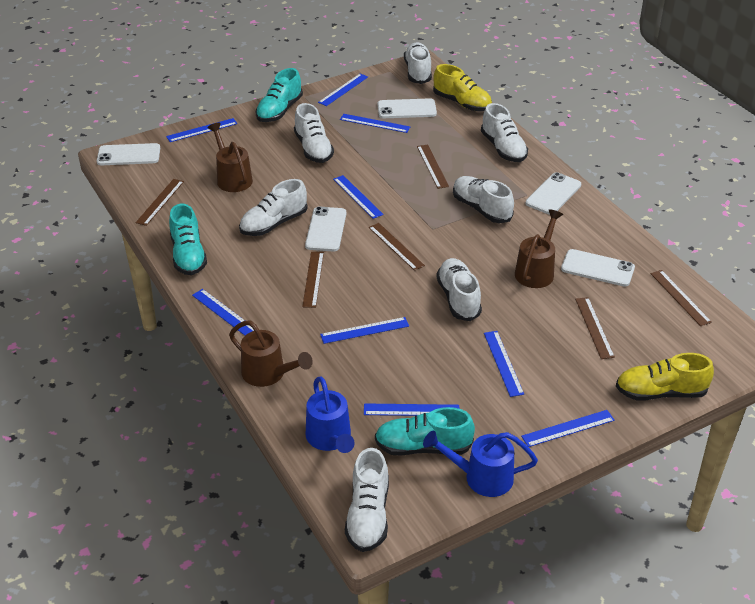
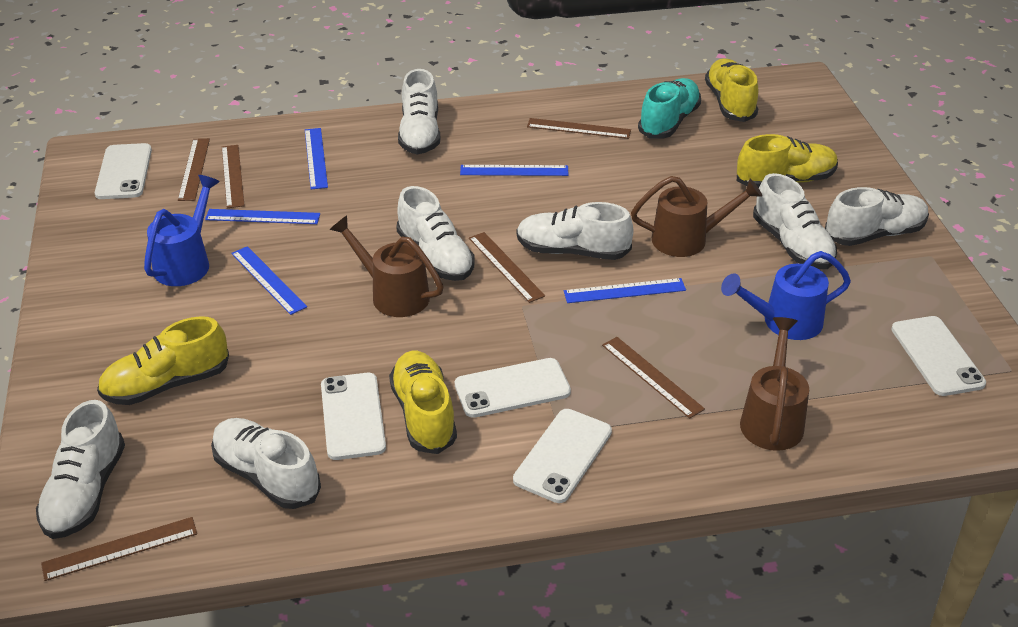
blue ruler: 9 -> 5
turquoise shoe: 3 -> 1
yellow shoe: 2 -> 4

